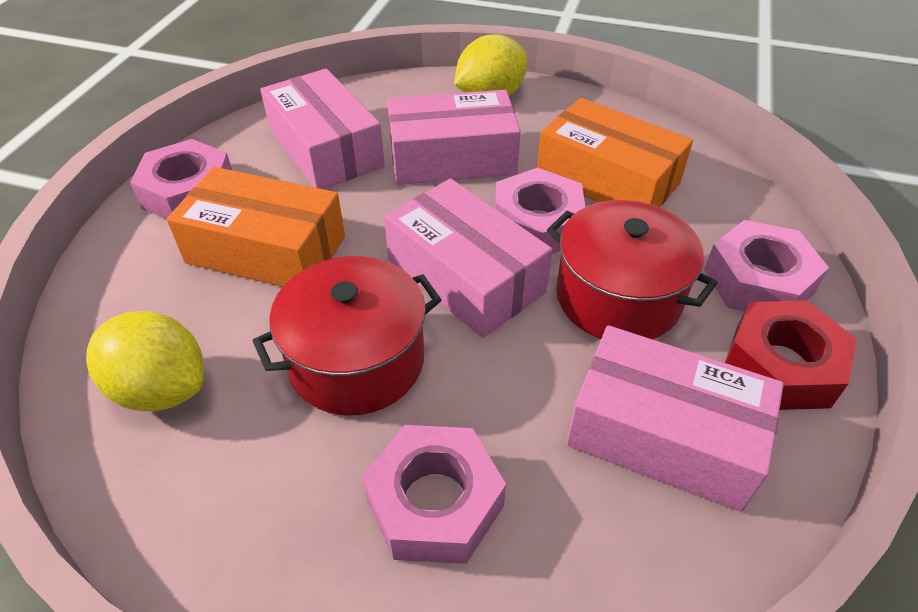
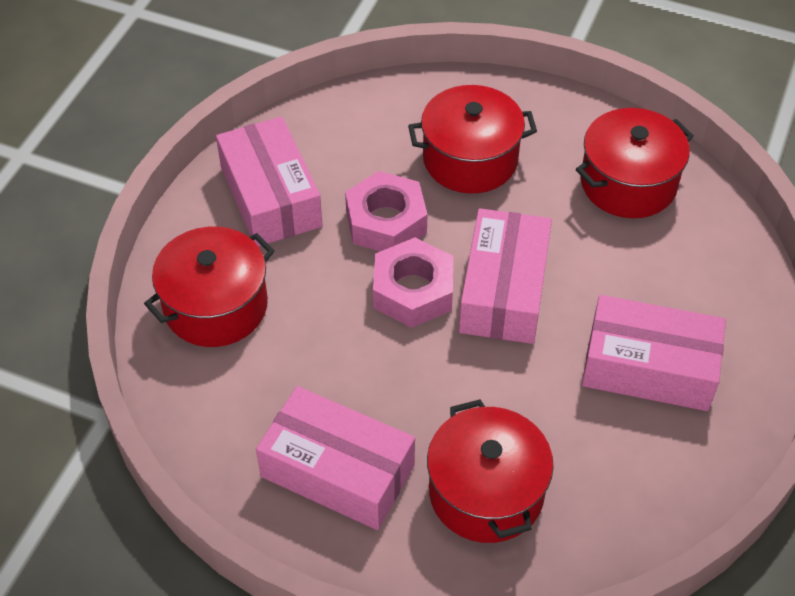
orange box: 2 -> 0
pink nut: 4 -> 2
red nut: 1 -> 0
red pot: 2 -> 4
yellow lemon: 2 -> 0

